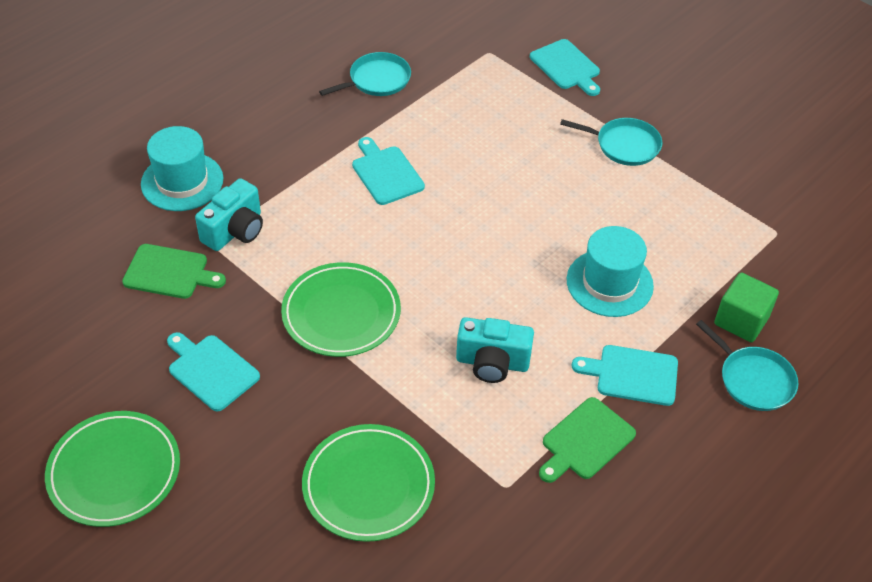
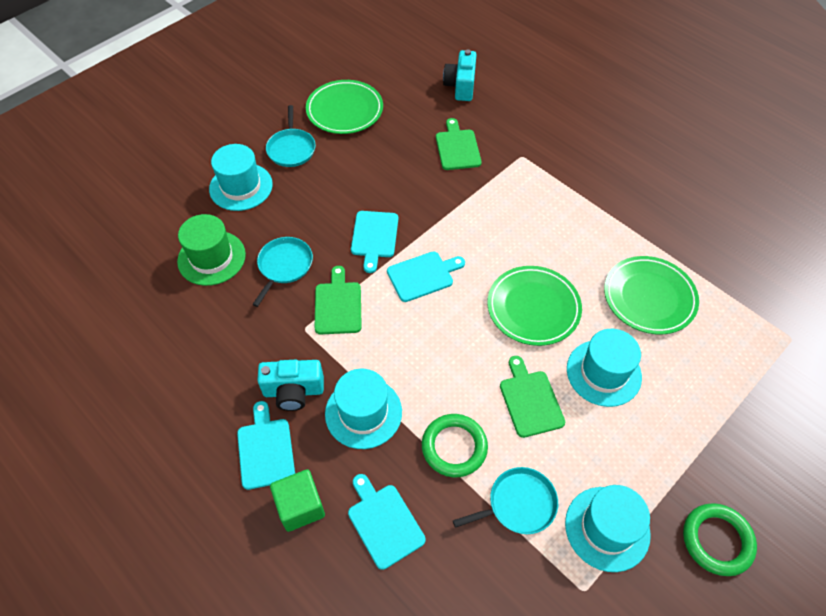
green cutting board: 2 -> 3
green hat: 0 -> 1
green ring: 0 -> 2
turquoise hat: 2 -> 4

